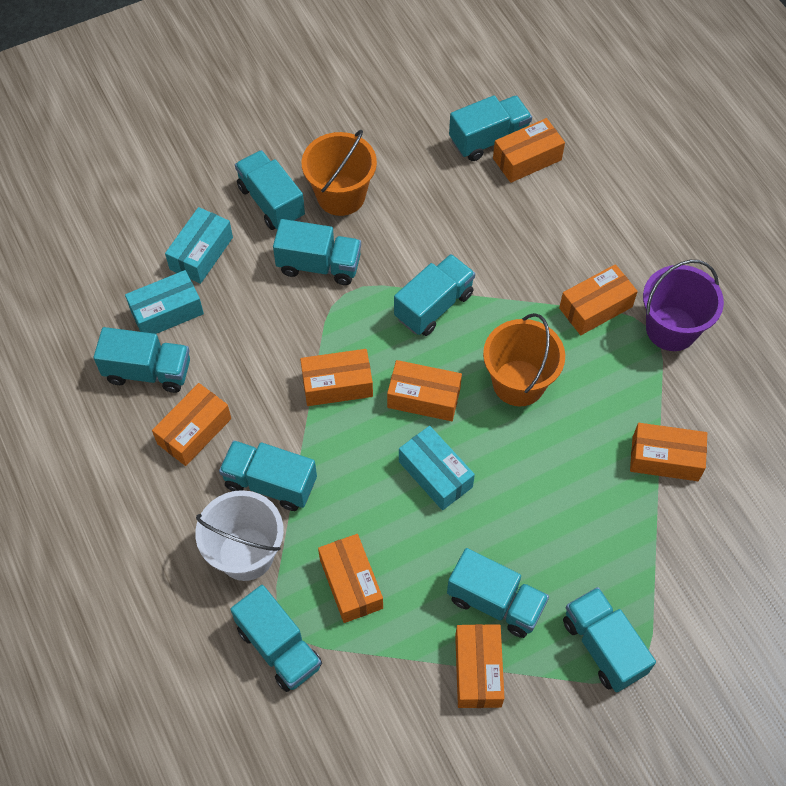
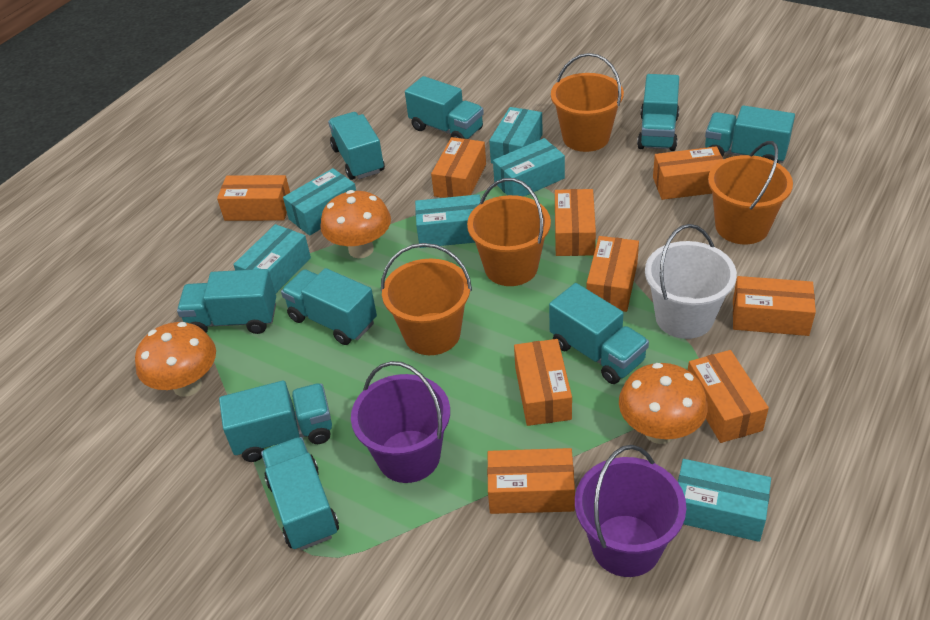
orange box: 8 -> 9
orange bucket: 2 -> 4
orange mushroom: 0 -> 3
purple bucket: 1 -> 2
turquoise box: 3 -> 6

